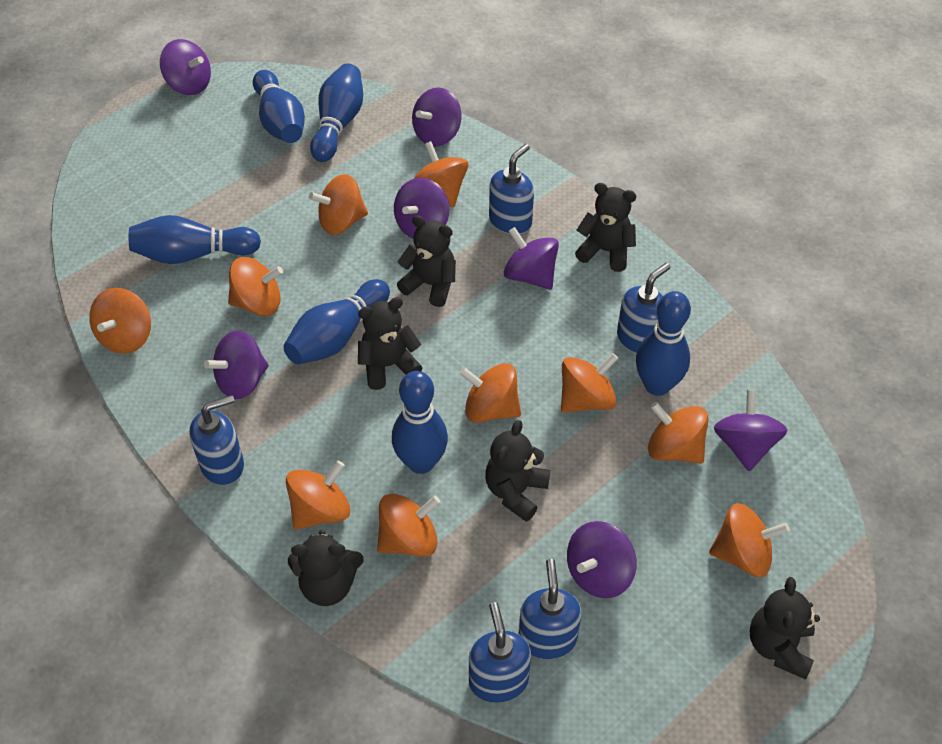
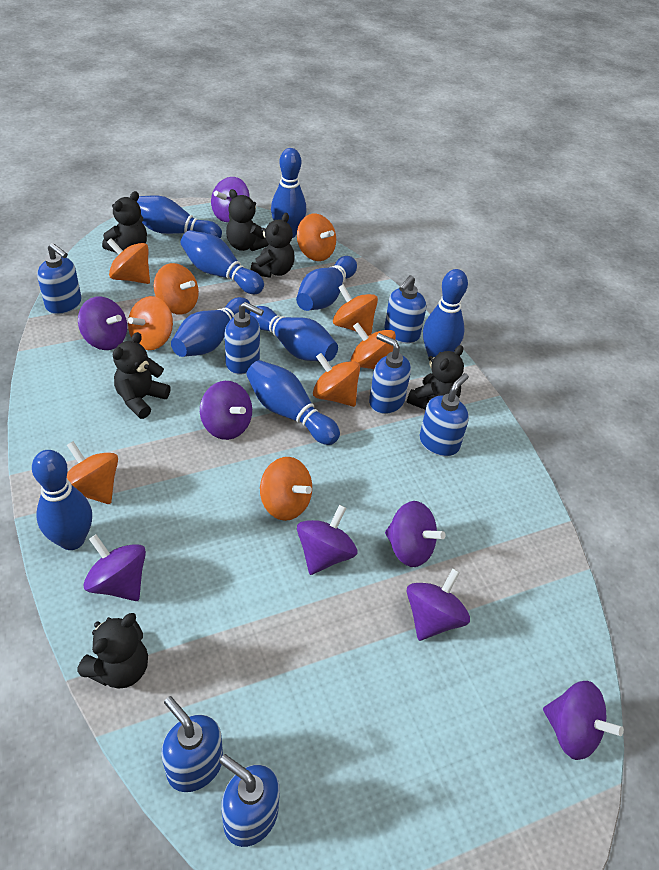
blue bowling pin: 6 -> 9
blue soap dispenser: 5 -> 7
orange spinning top: 10 -> 9
purple spinning top: 7 -> 8

